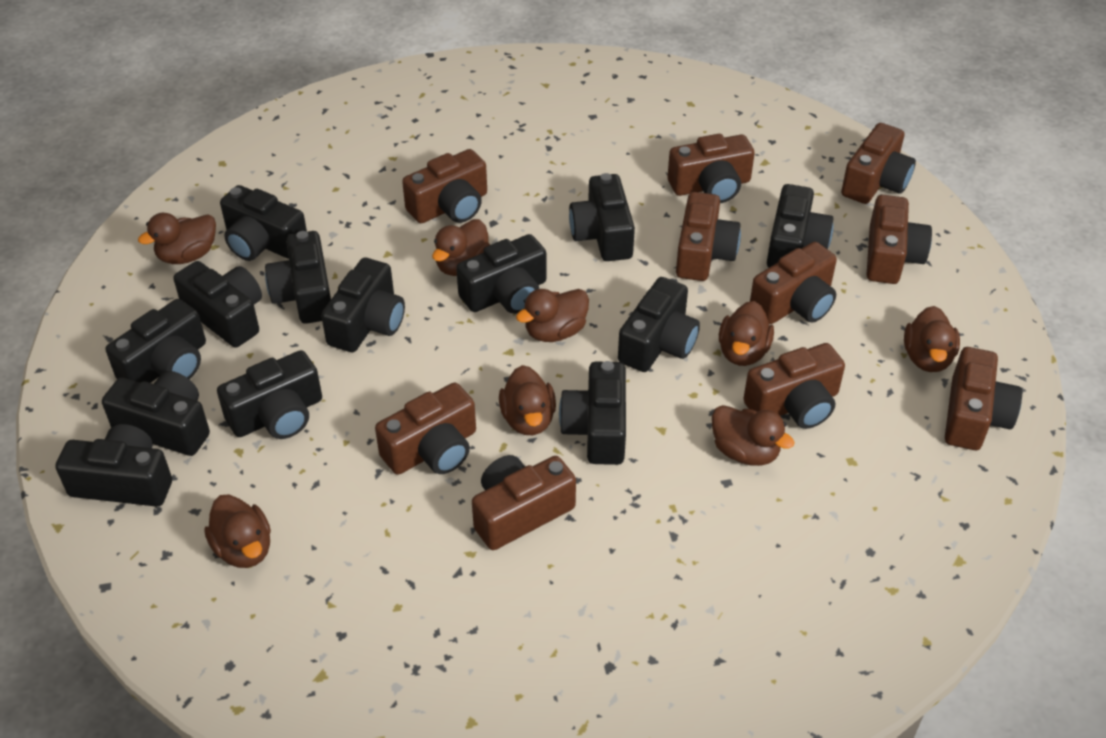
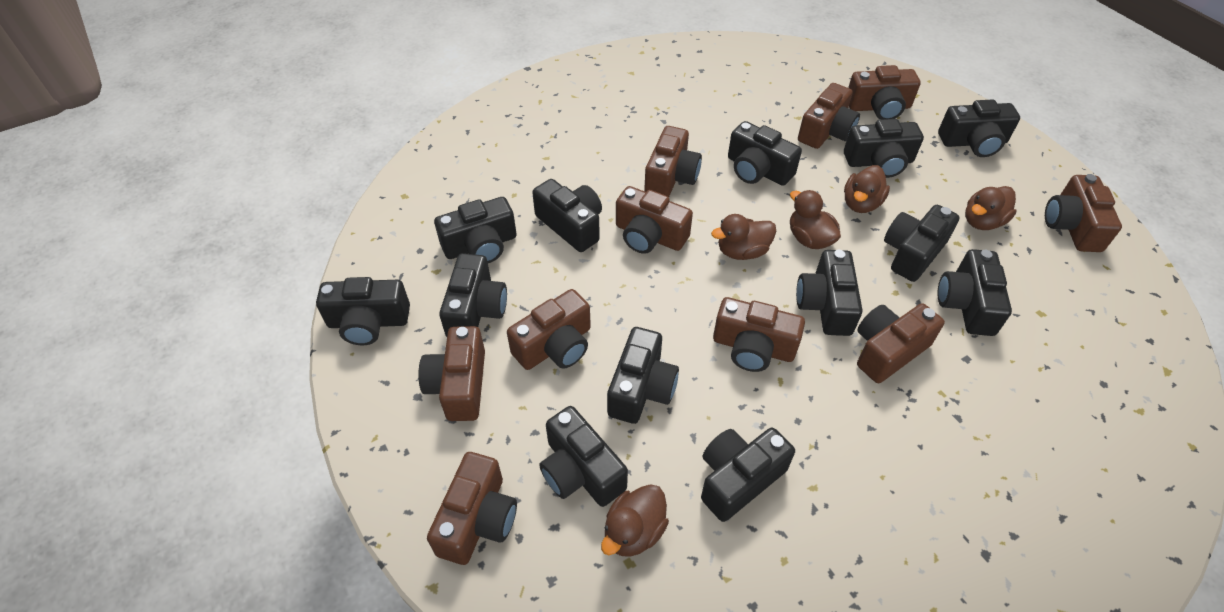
brown duck: 8 -> 5

